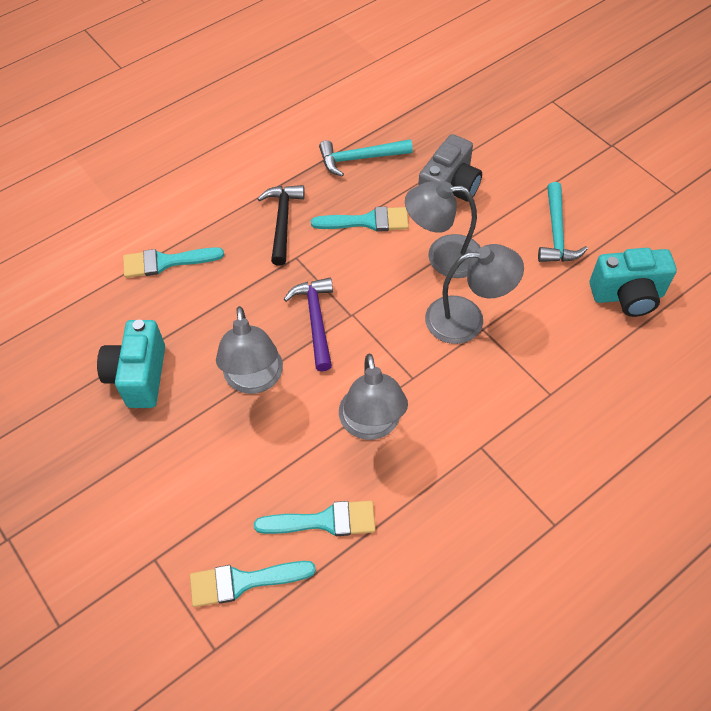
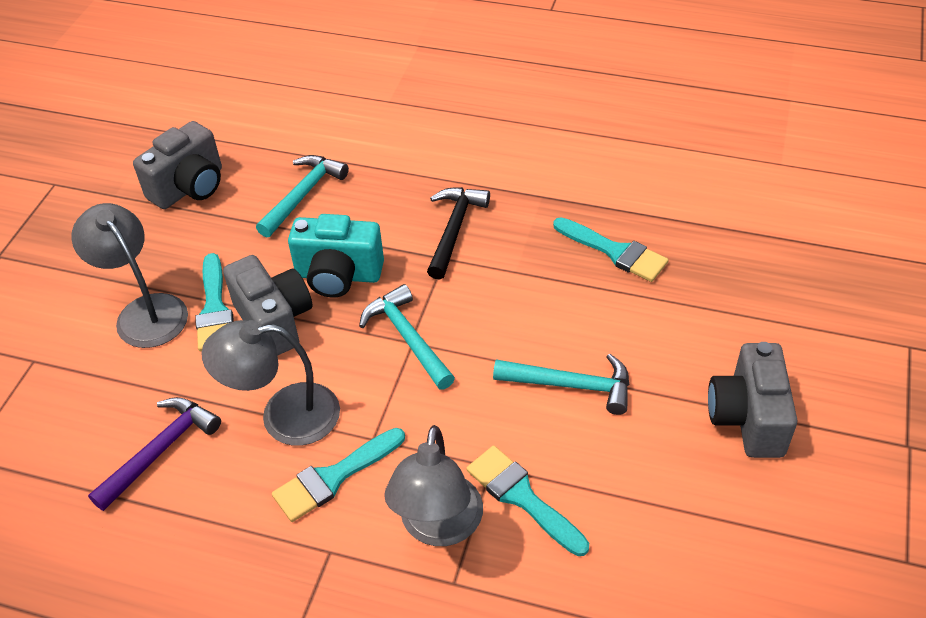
grey camera: 1 -> 3
grey lamp: 4 -> 3
turquoise camera: 2 -> 1
turquoise hammer: 2 -> 3

